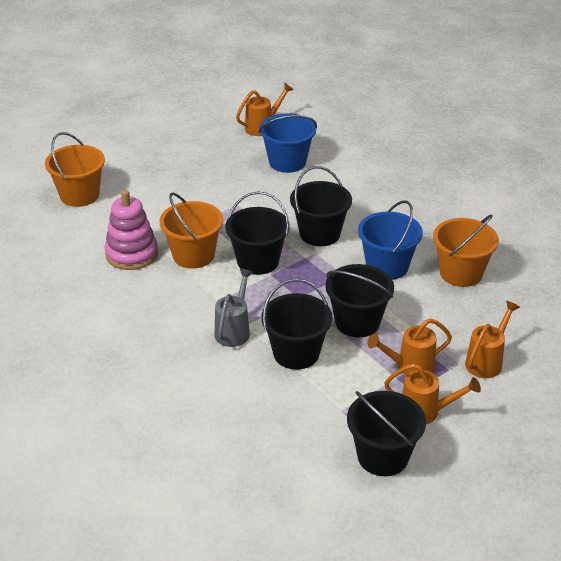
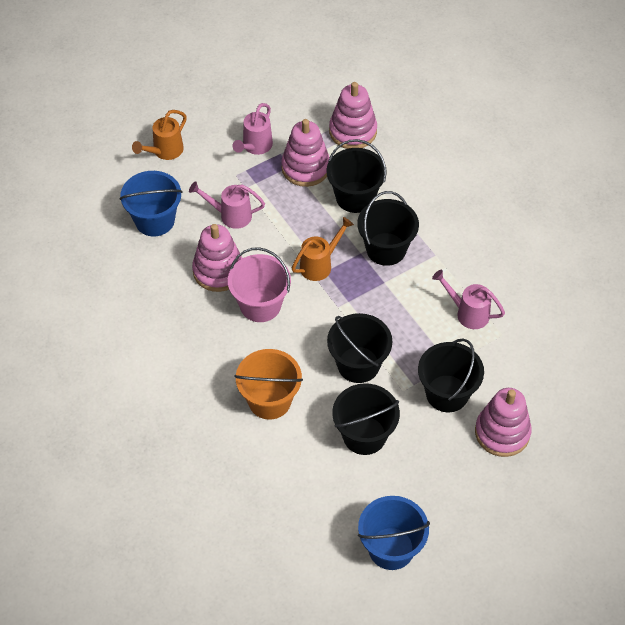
grey watering can: 1 -> 0
orange bucket: 3 -> 1
orange watering can: 4 -> 2
pink bucket: 0 -> 1
pink stacking toy: 1 -> 4
pink watering can: 0 -> 3

